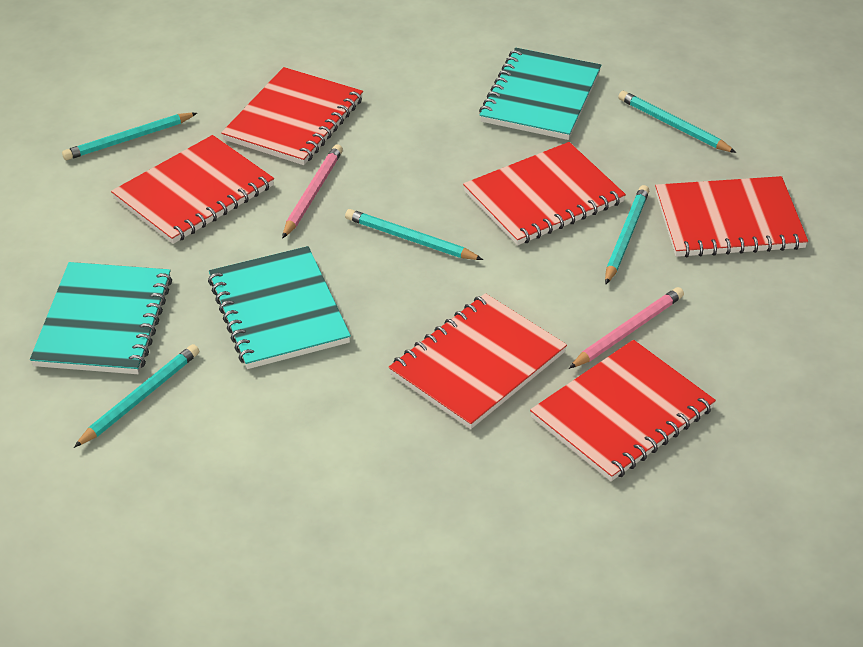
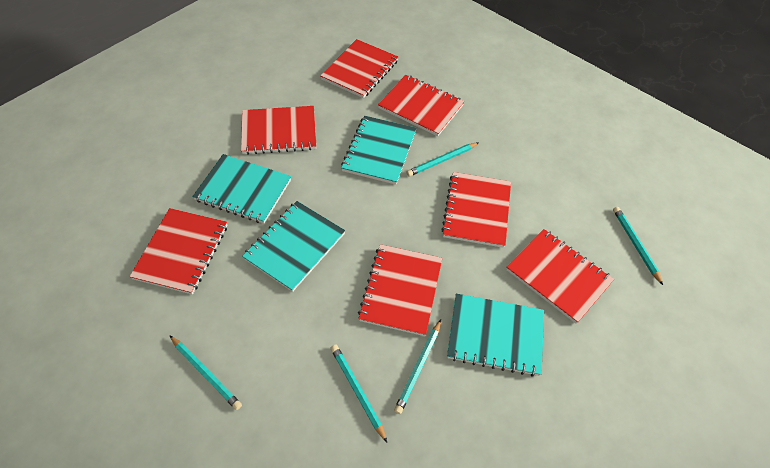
pink pencil: 2 -> 0
red notebook: 6 -> 7
turquoise notebook: 3 -> 4

